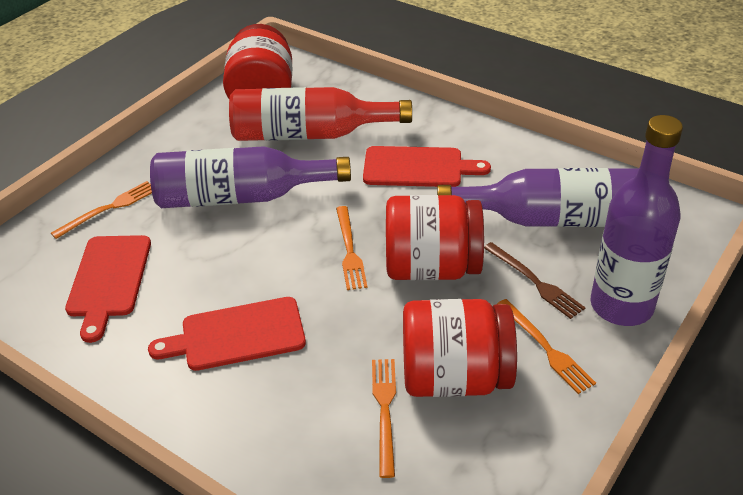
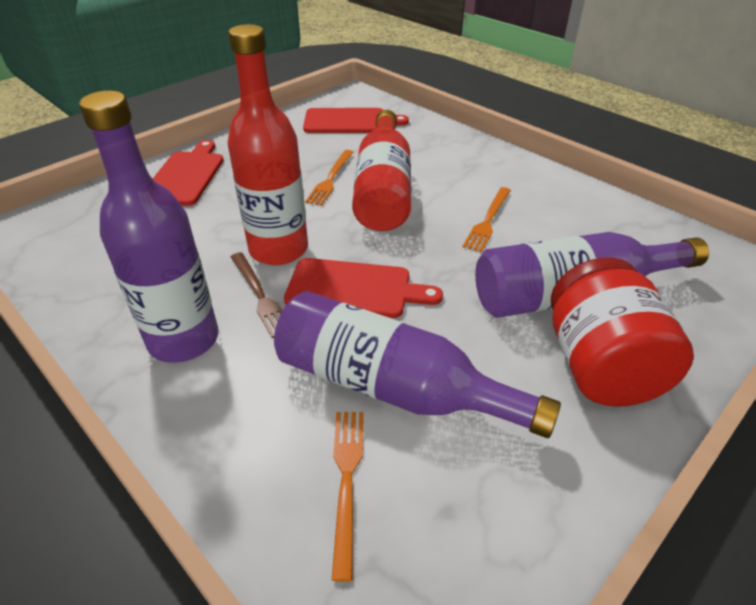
orange fork: 4 -> 3
red bottle: 1 -> 2
red jar: 3 -> 1

